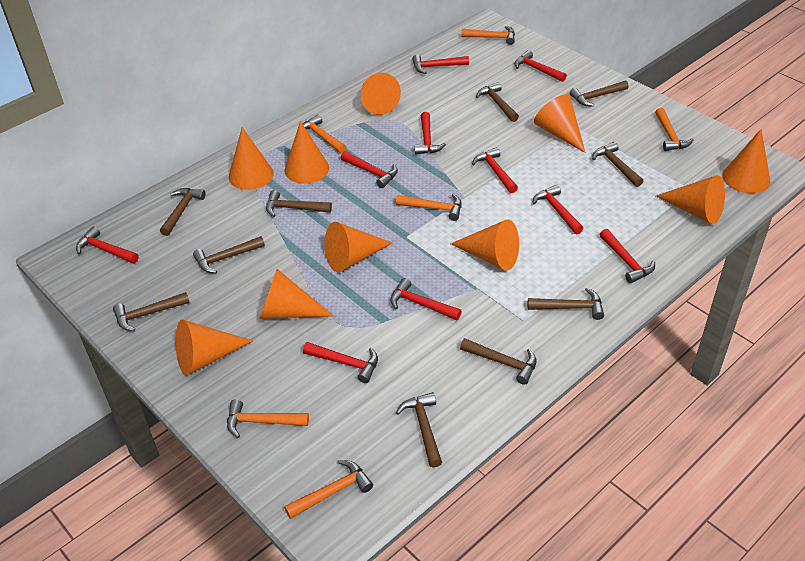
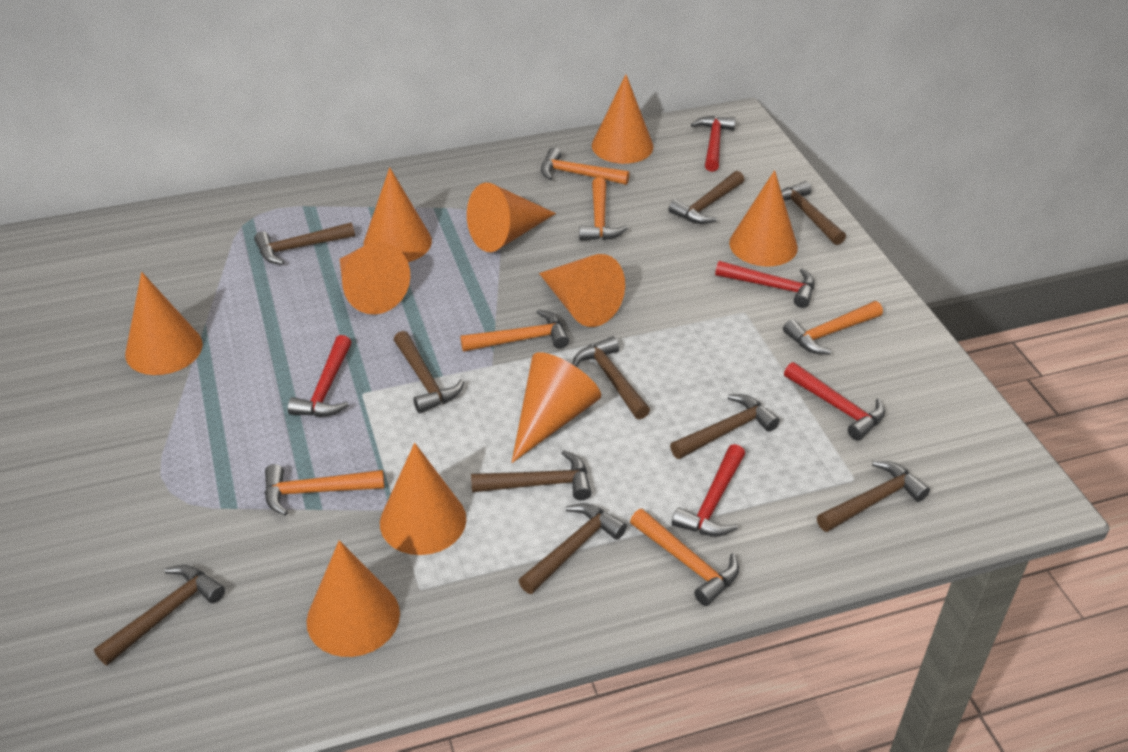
red hammer: 10 -> 5

